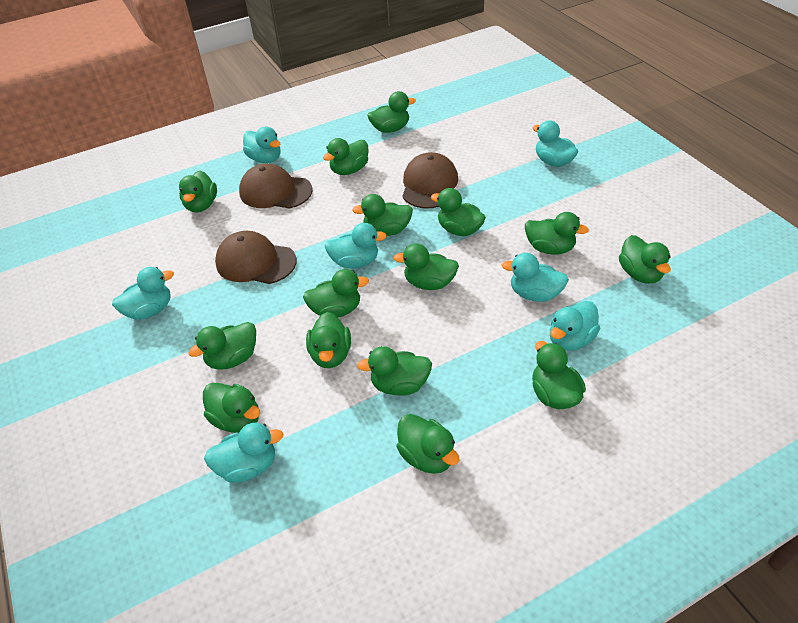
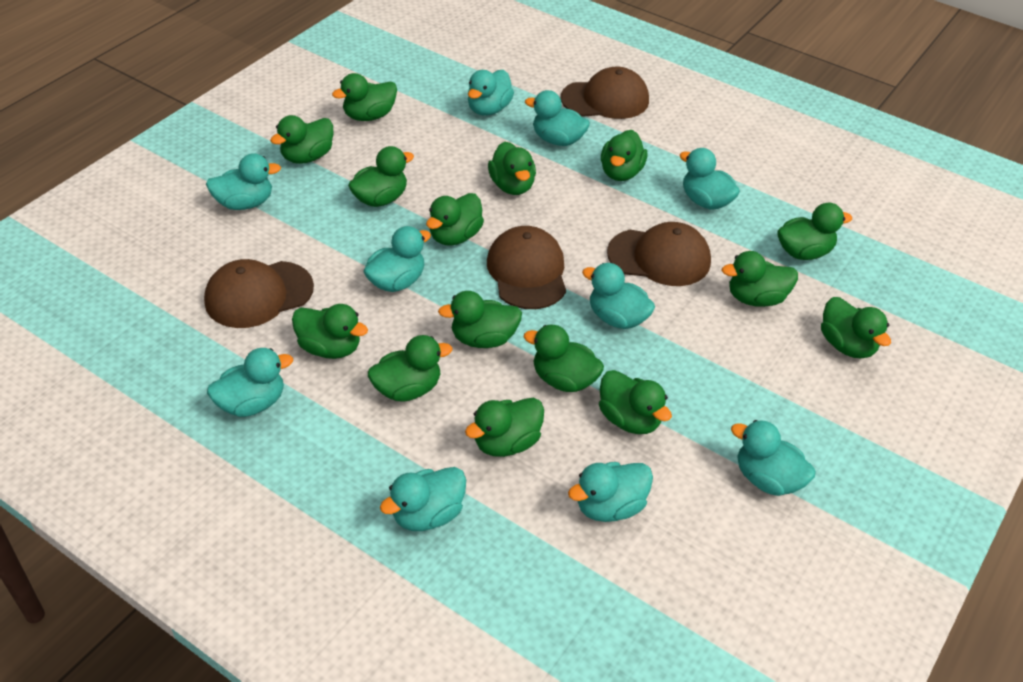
brown cap: 3 -> 4
turquoise duck: 7 -> 10

